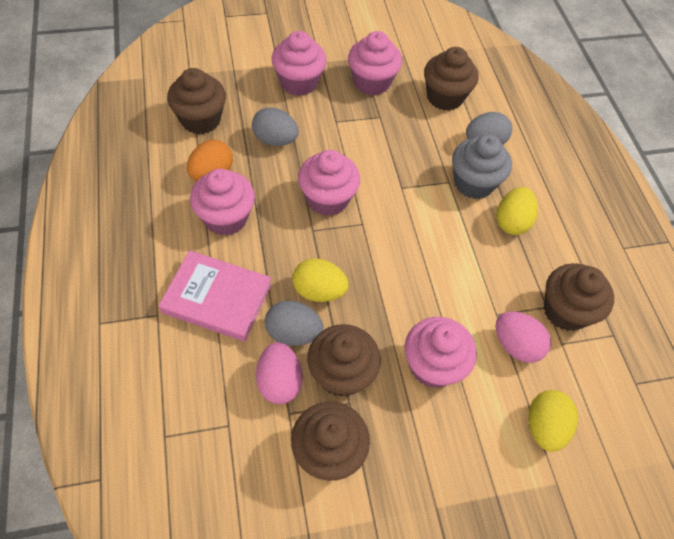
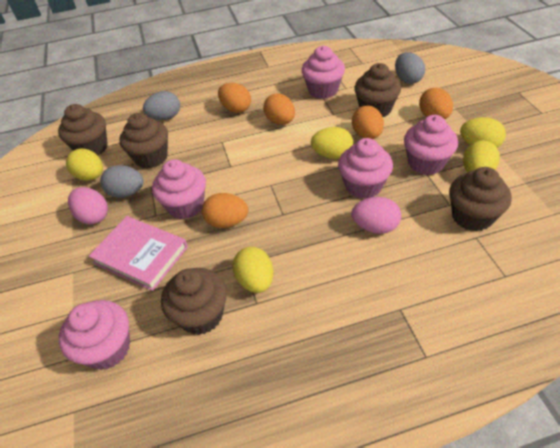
grey cupcake: 1 -> 0
orange egg: 1 -> 5
yellow egg: 3 -> 5

